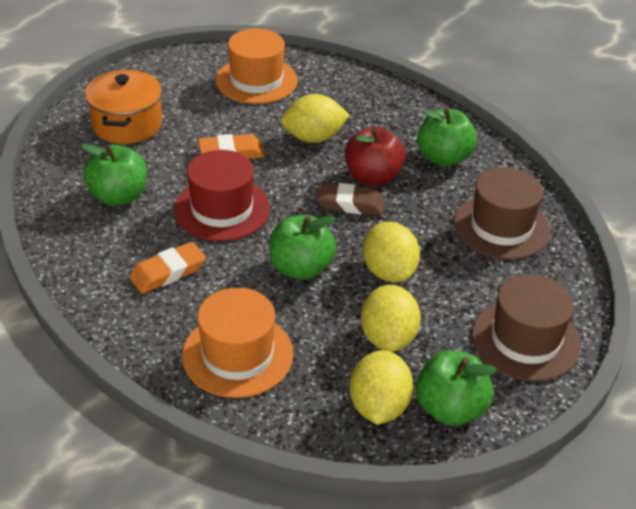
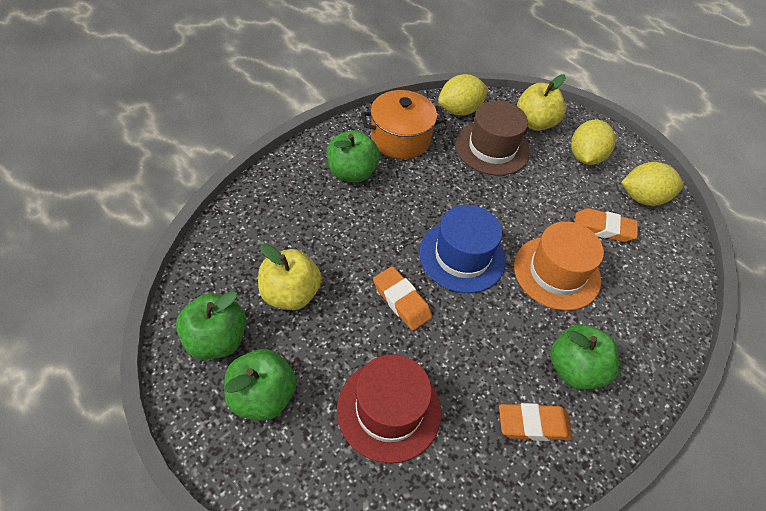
blue hat: 0 -> 1
brown eraser: 1 -> 0
brown hat: 2 -> 1
orange eraser: 2 -> 3
orange hat: 2 -> 1
red apple: 1 -> 0
yellow apple: 0 -> 2
yellow lemon: 4 -> 3

